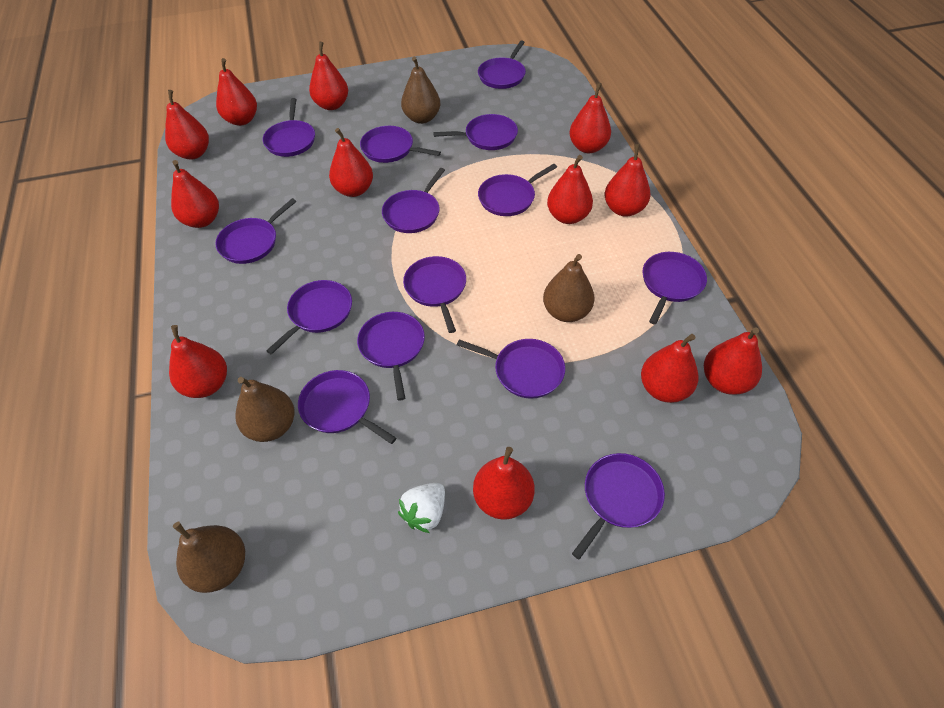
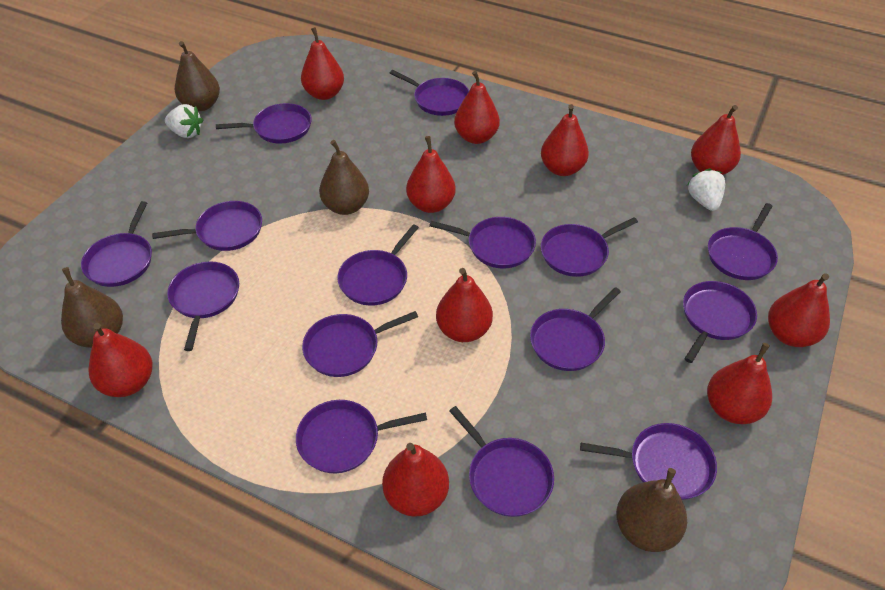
purple pan: 14 -> 15
red pear: 12 -> 10
white strawberry: 1 -> 2

